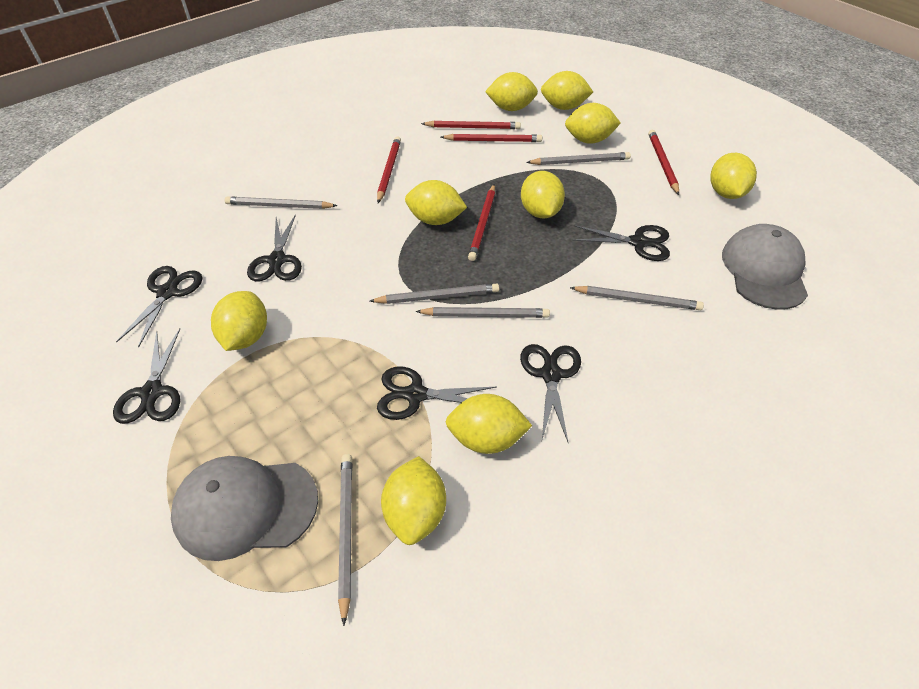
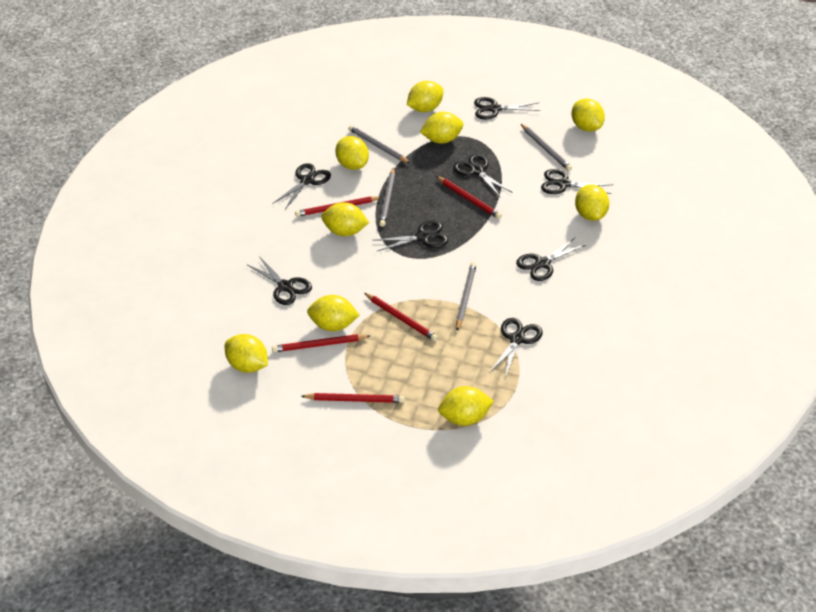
black scissors: 6 -> 8
grey cap: 2 -> 0
grey pencil: 6 -> 4

